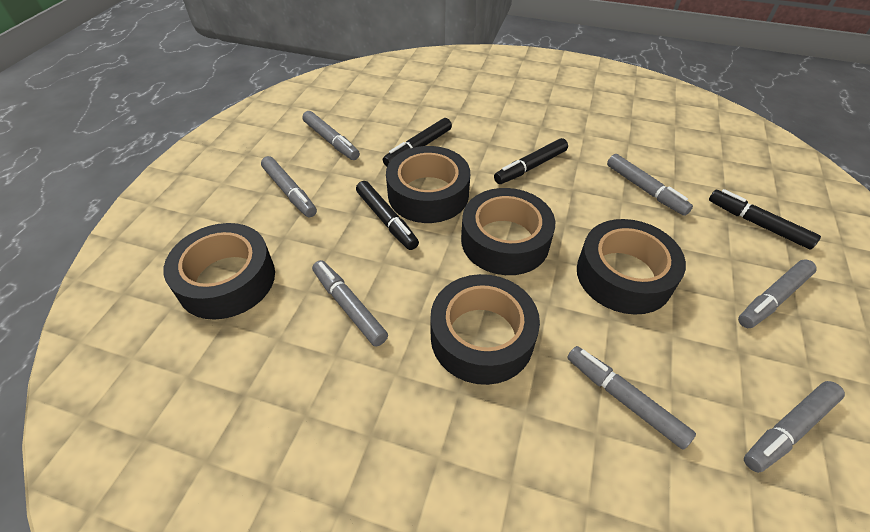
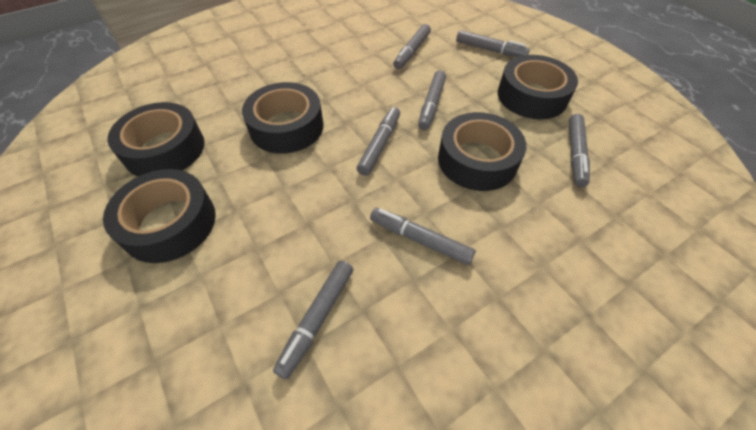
black marker: 4 -> 0

